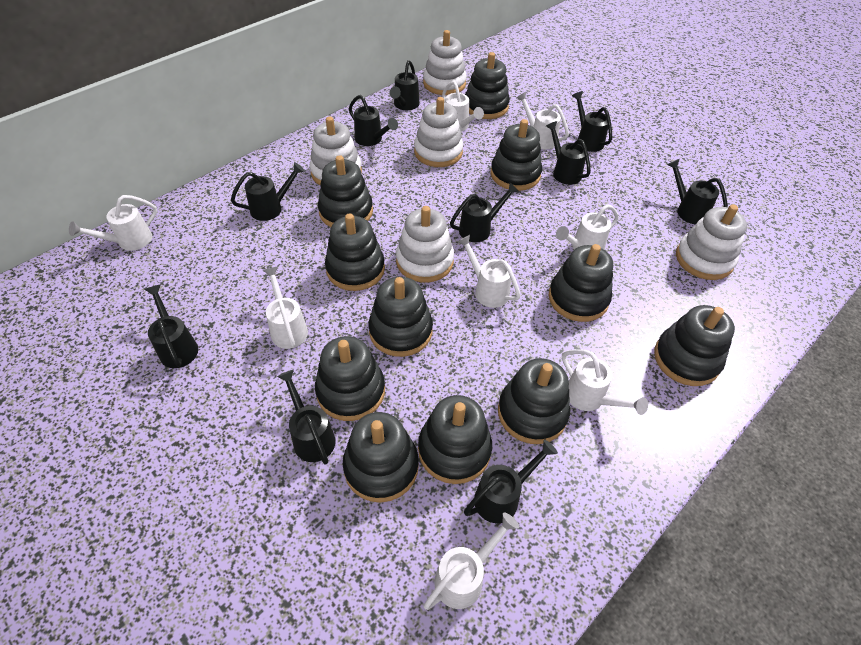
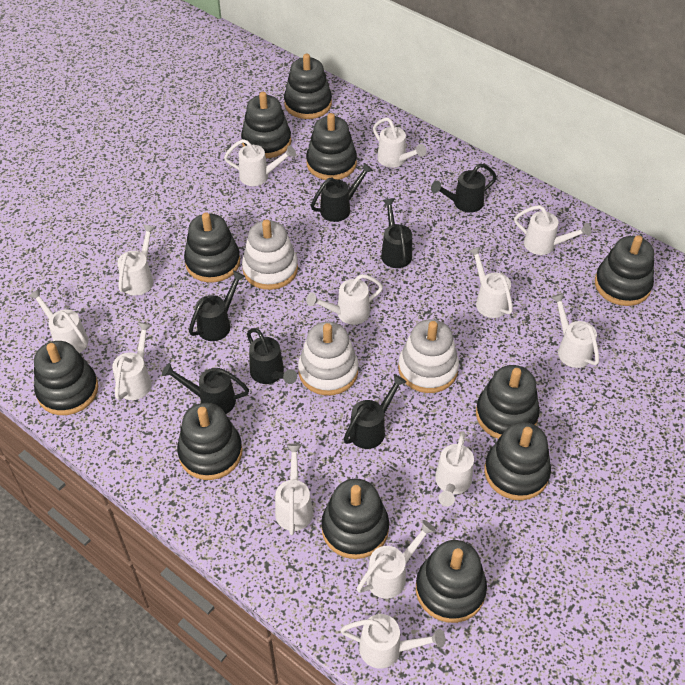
black watering can: 10 -> 7
white stacking toy: 5 -> 3
white watering can: 8 -> 13

